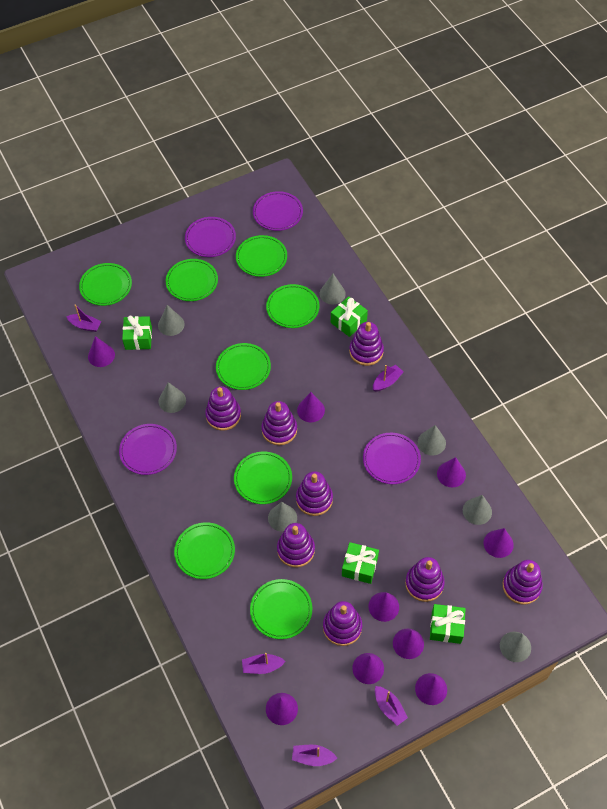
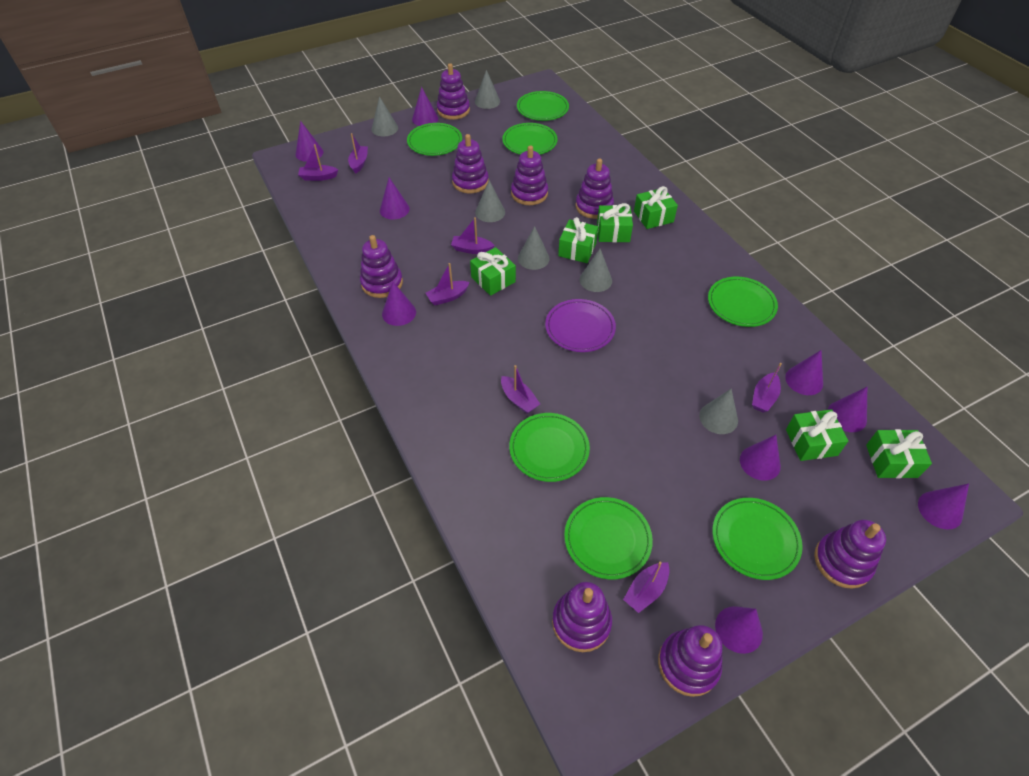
green gift: 4 -> 6
green plate: 8 -> 7
grey cone: 7 -> 6
purple boat: 5 -> 7
purple plate: 4 -> 1

